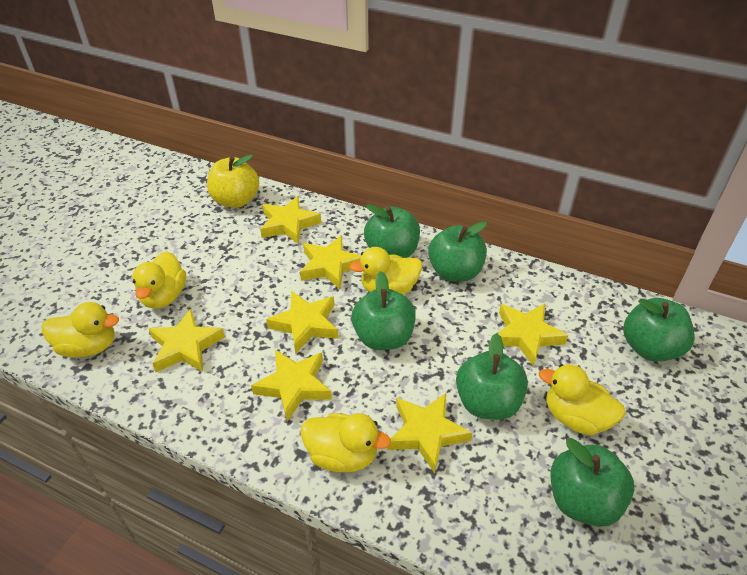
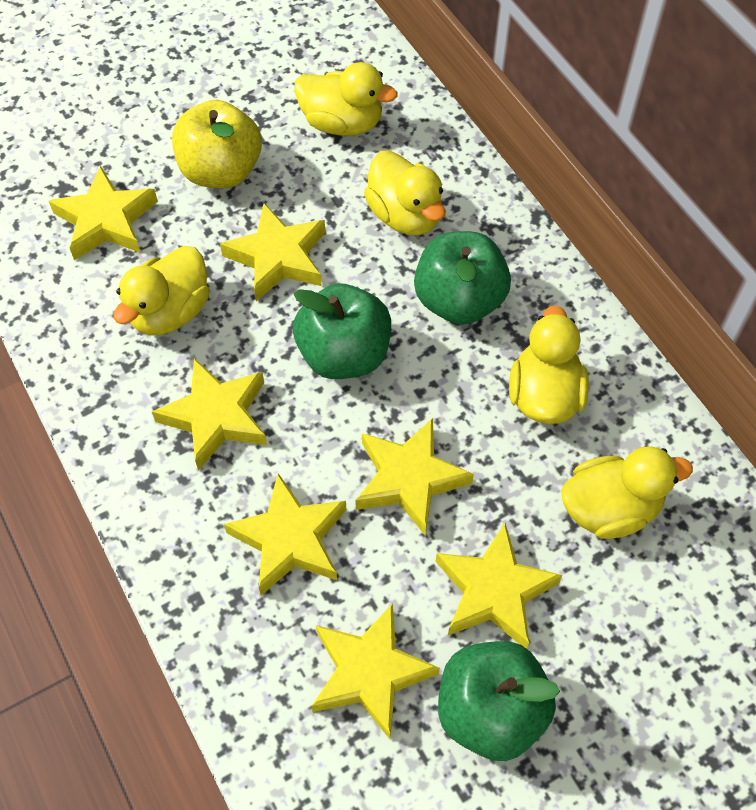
green apple: 6 -> 3

